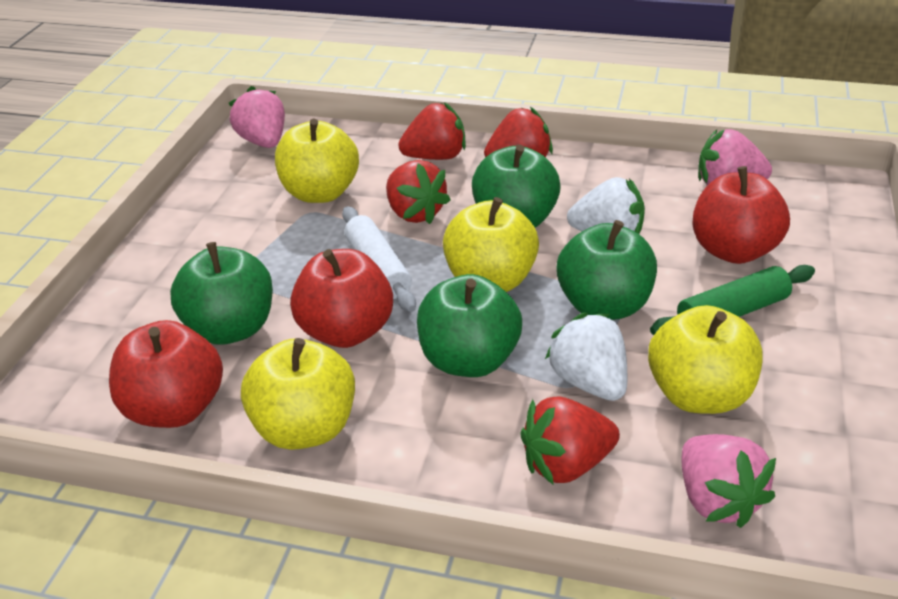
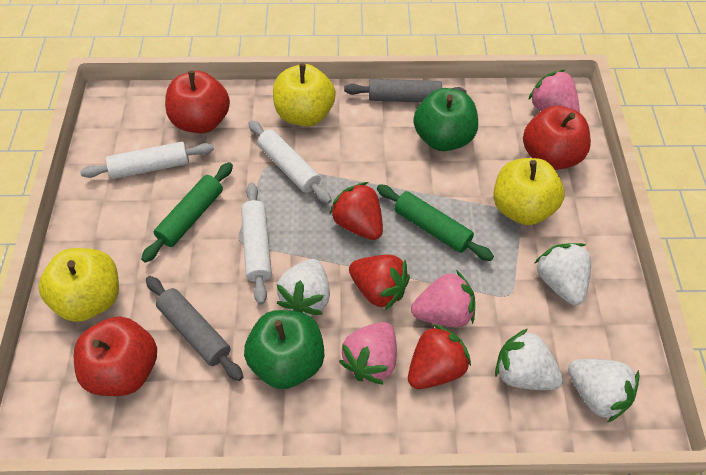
green apple: 4 -> 2
green rolling pin: 1 -> 2
grey rolling pin: 0 -> 2
red strawberry: 4 -> 3
white rolling pin: 1 -> 3
white strawberry: 2 -> 4
yellow apple: 4 -> 3

